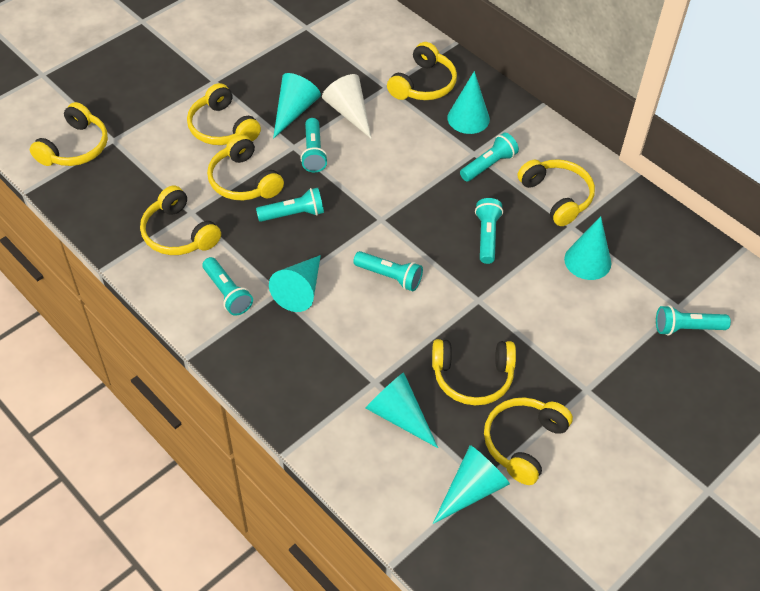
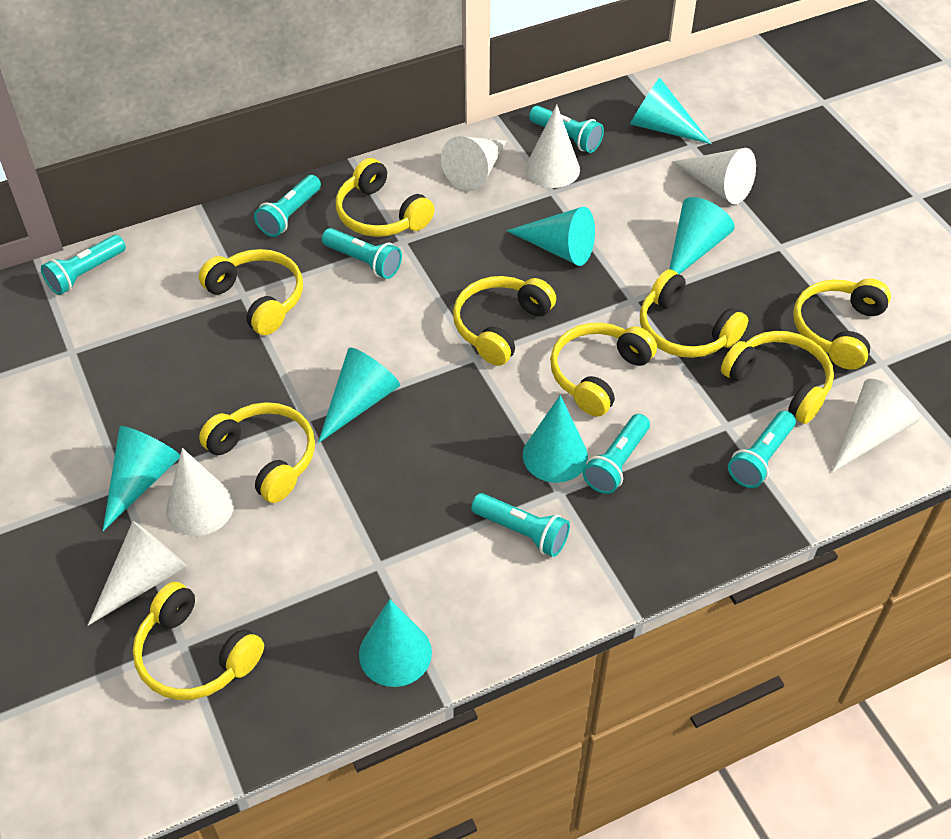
turquoise cone: 6 -> 7
white cone: 1 -> 6
yellow headphones: 8 -> 9

